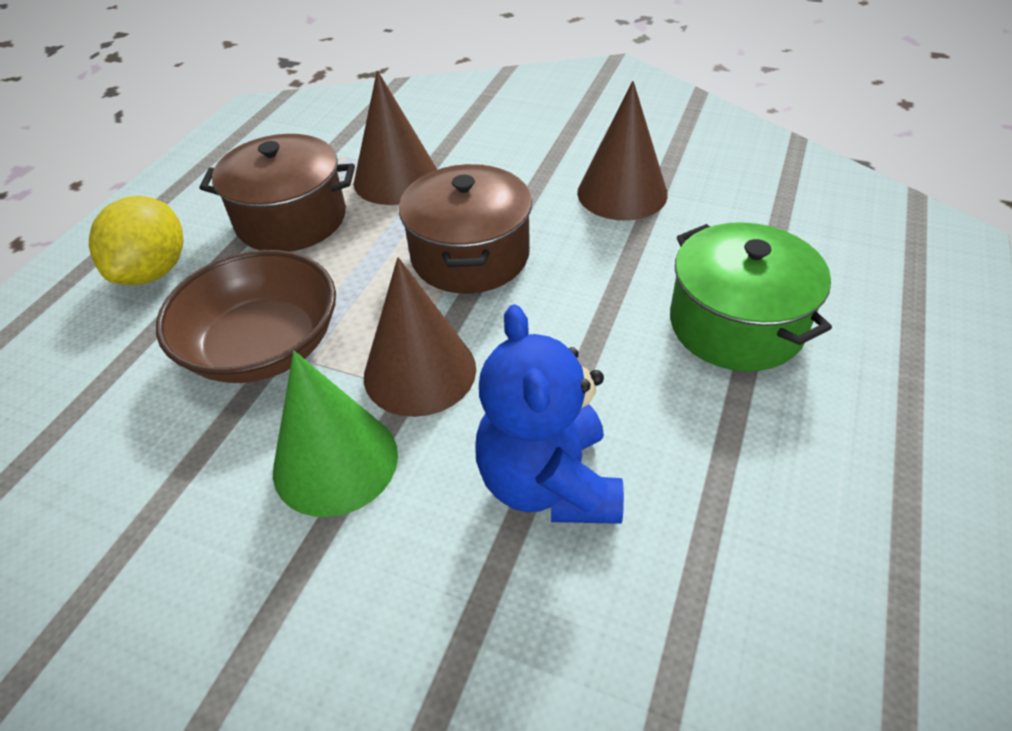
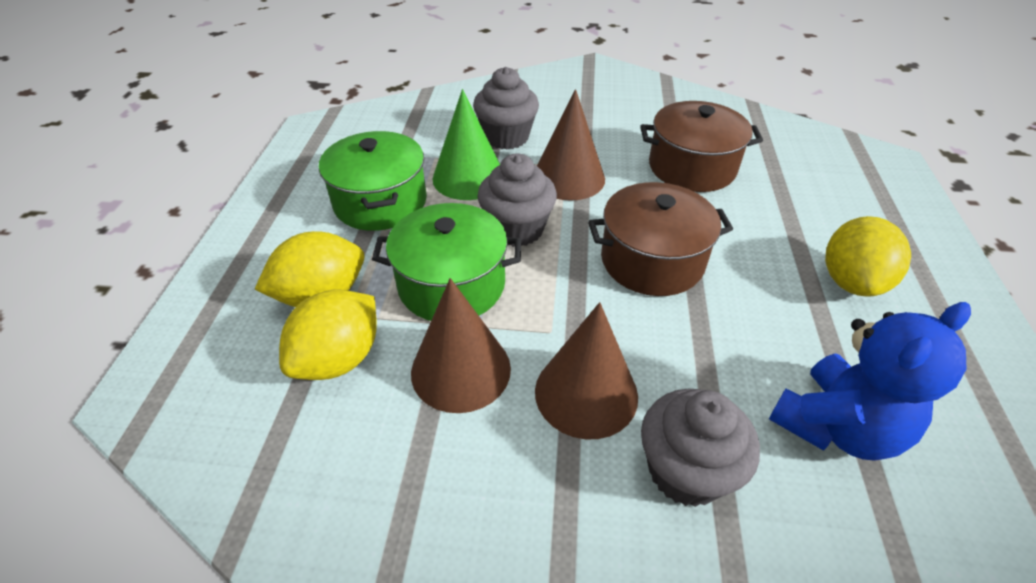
brown bowl: 1 -> 0
green pot: 1 -> 2
grey cupcake: 0 -> 3
yellow lemon: 1 -> 3

